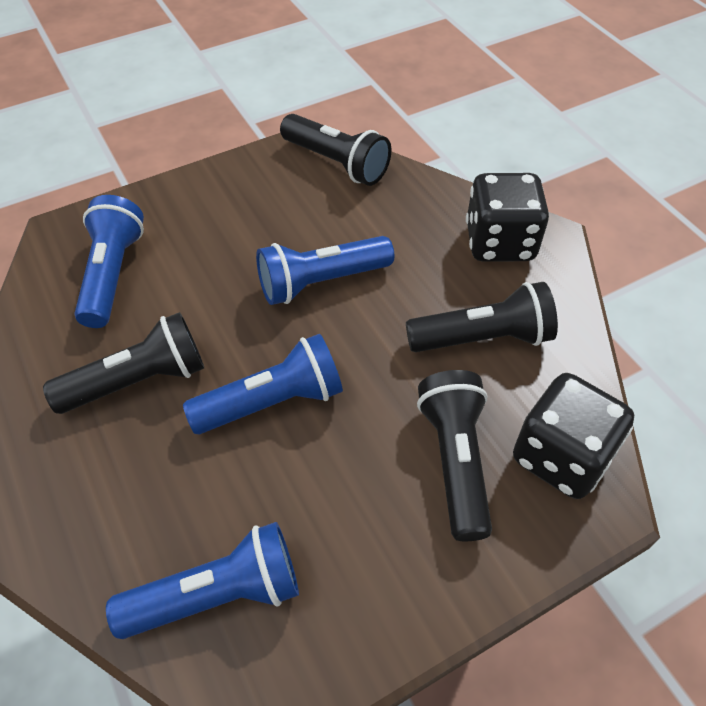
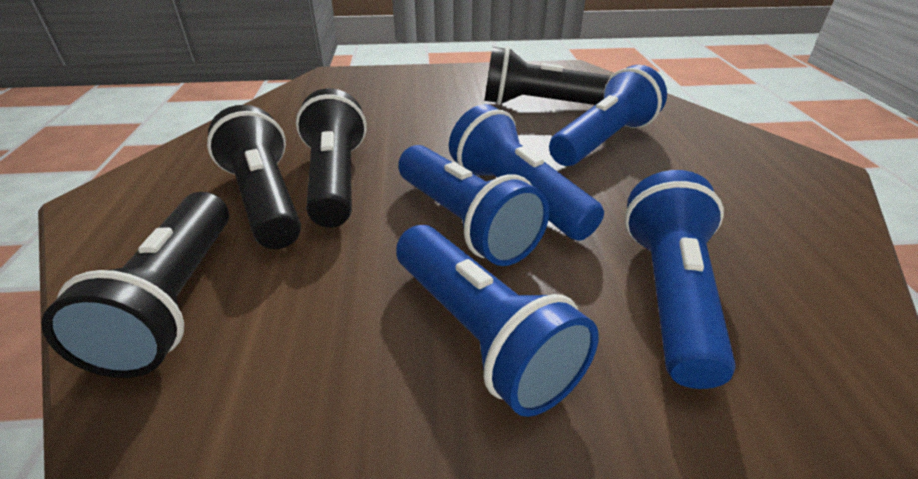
black dice: 2 -> 0
blue flashlight: 4 -> 5

